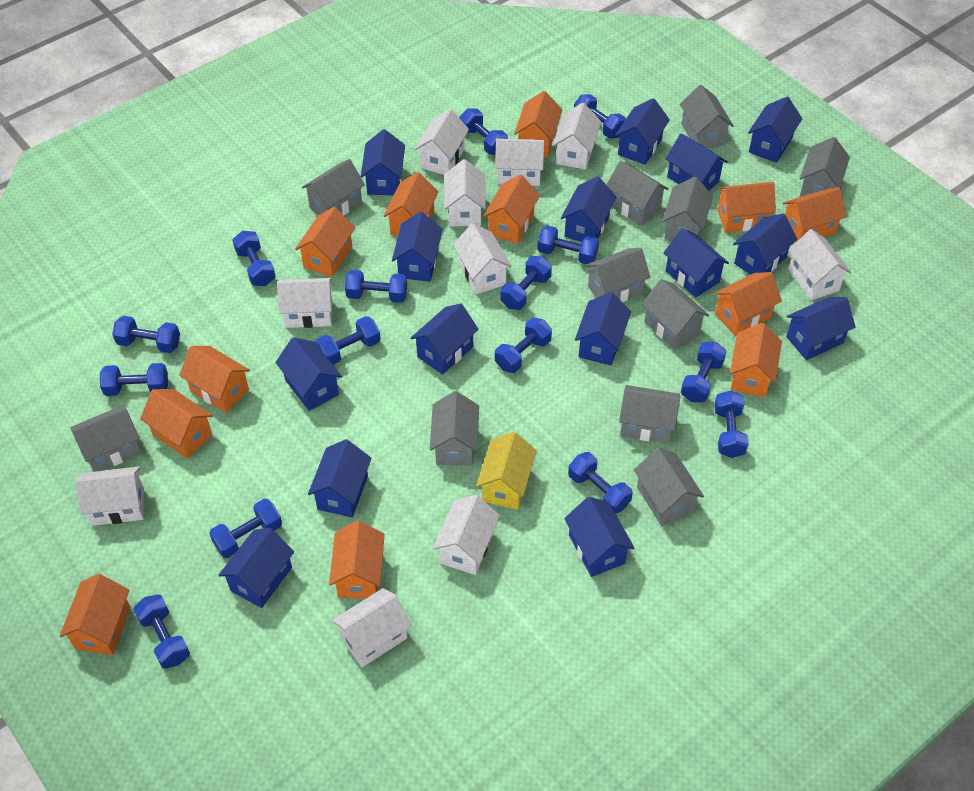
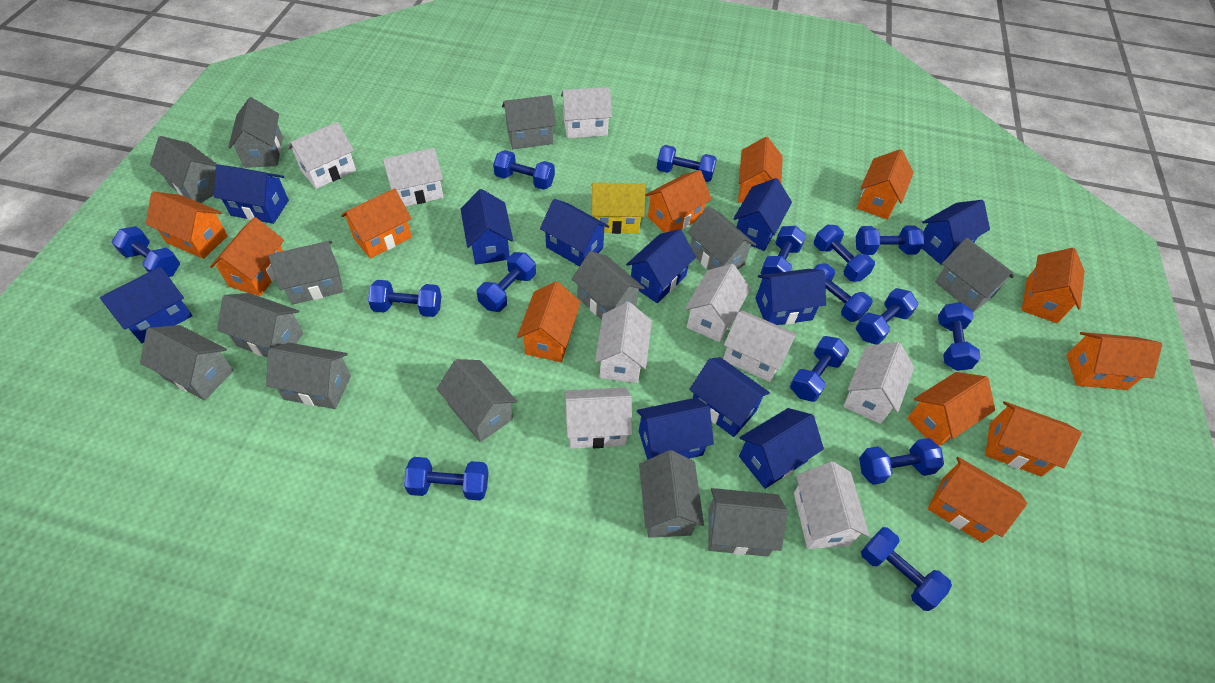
blue house: 15 -> 11
grey house: 11 -> 13
white house: 10 -> 9

